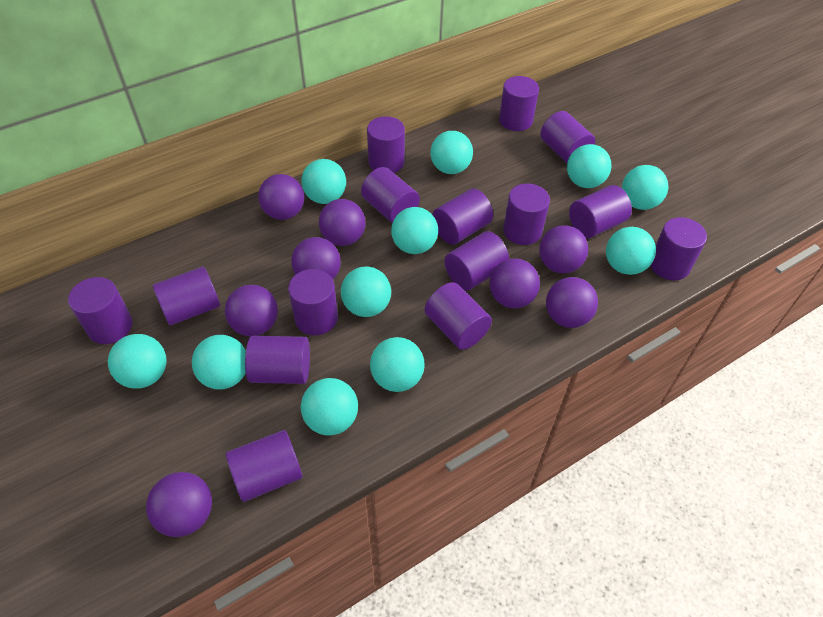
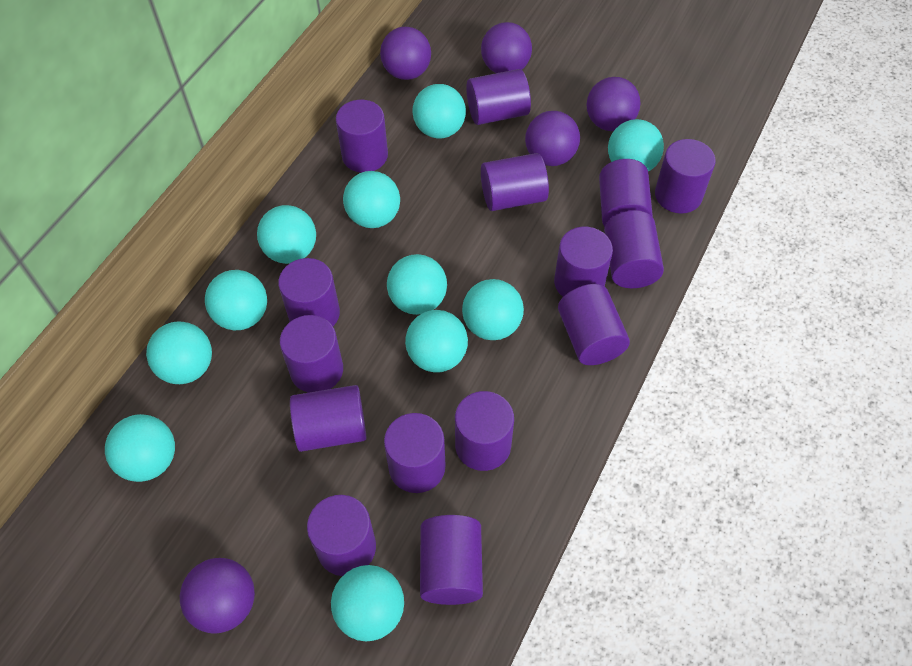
purple ball: 8 -> 5

